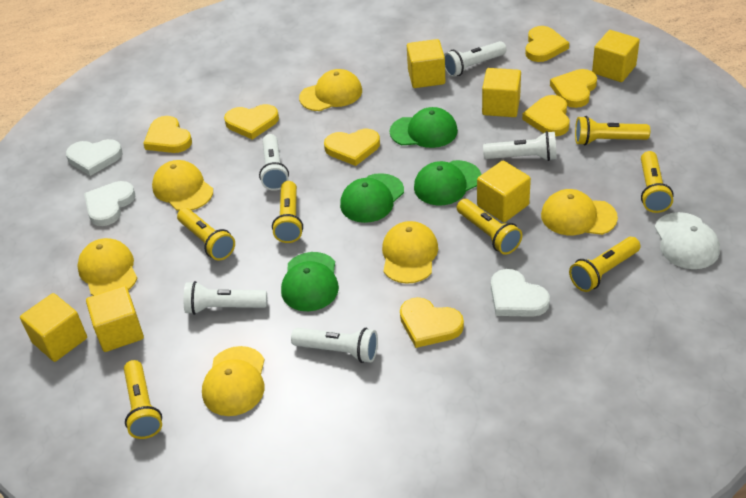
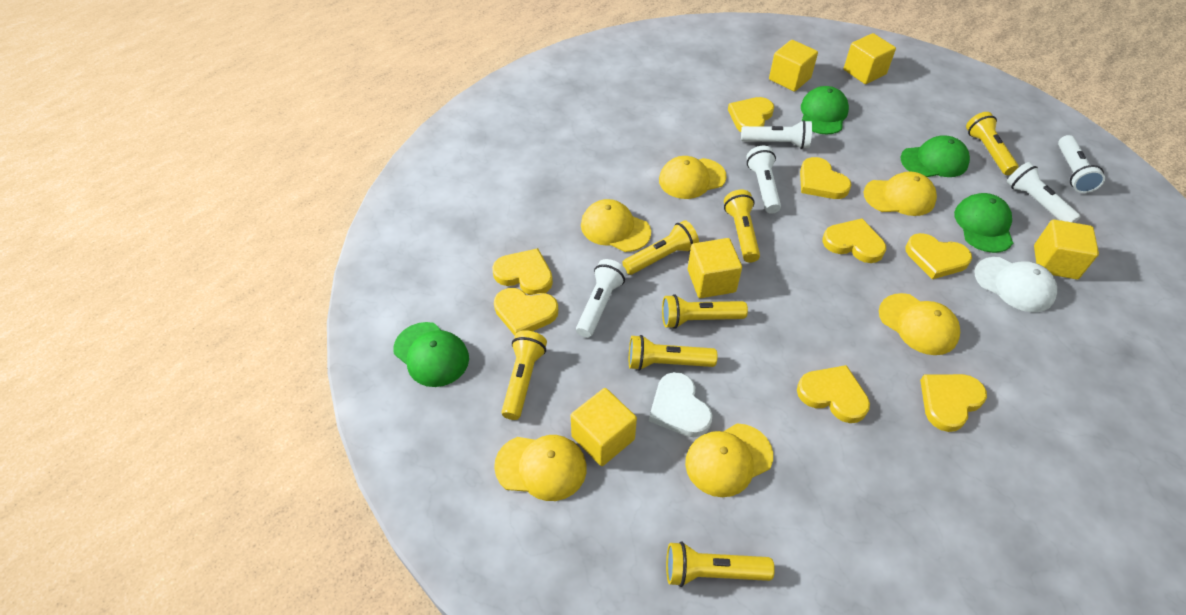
white heart: 3 -> 1
yellow cube: 6 -> 5
yellow heart: 7 -> 8

